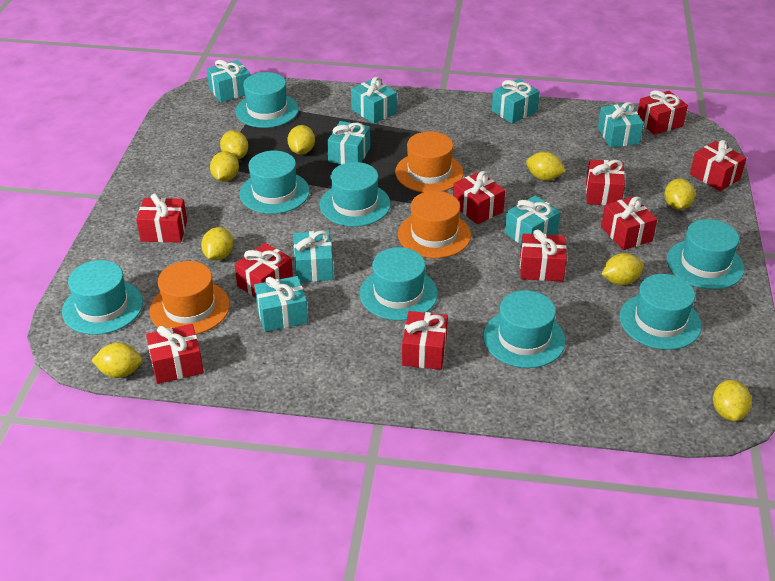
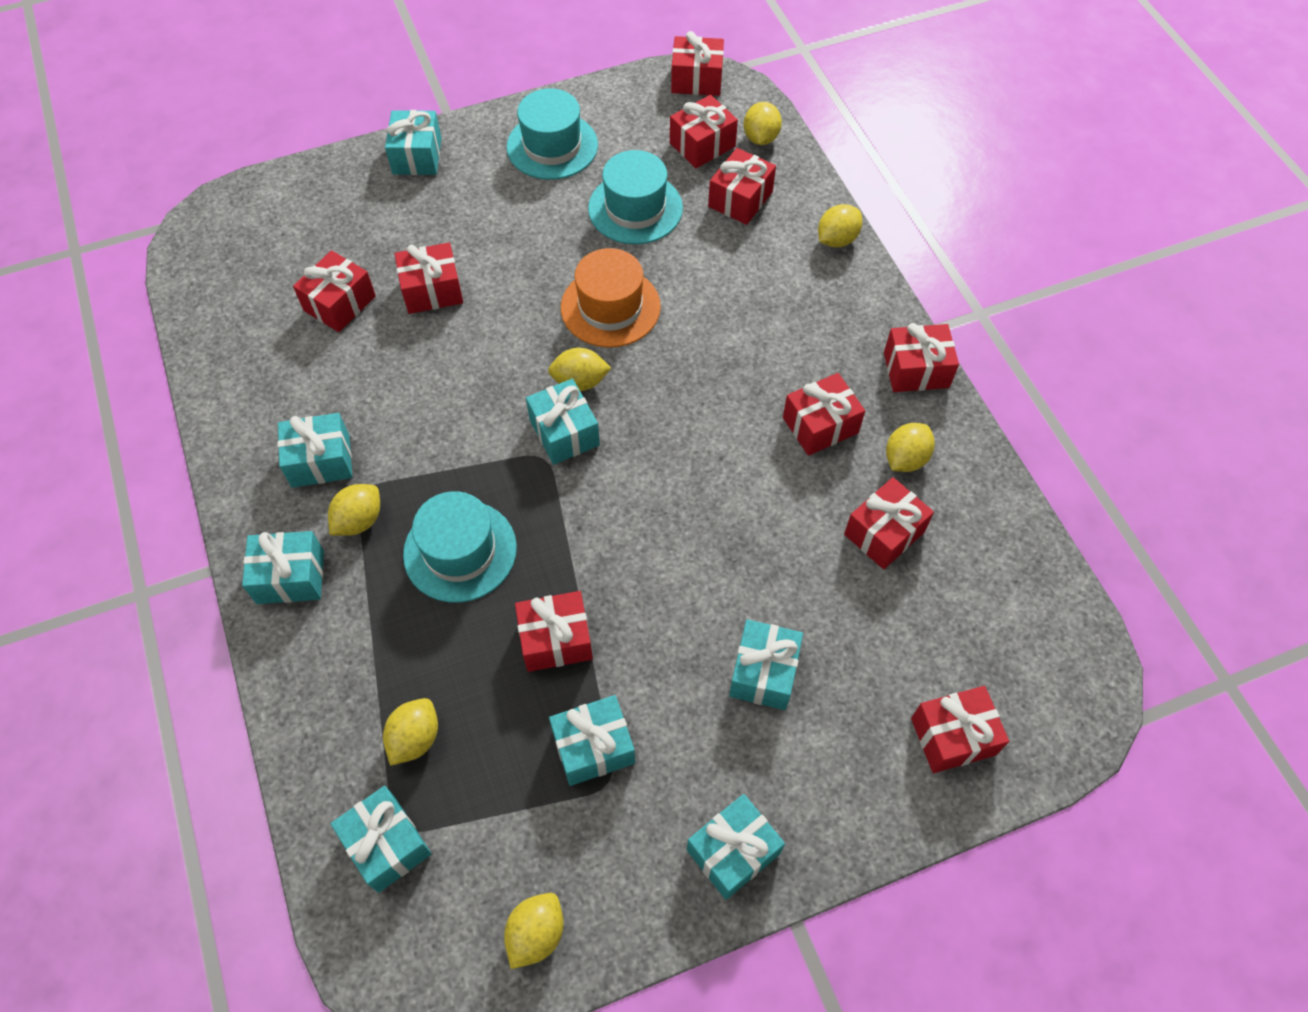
orange hat: 3 -> 1
turquoise hat: 8 -> 3
yellow lemon: 9 -> 7

